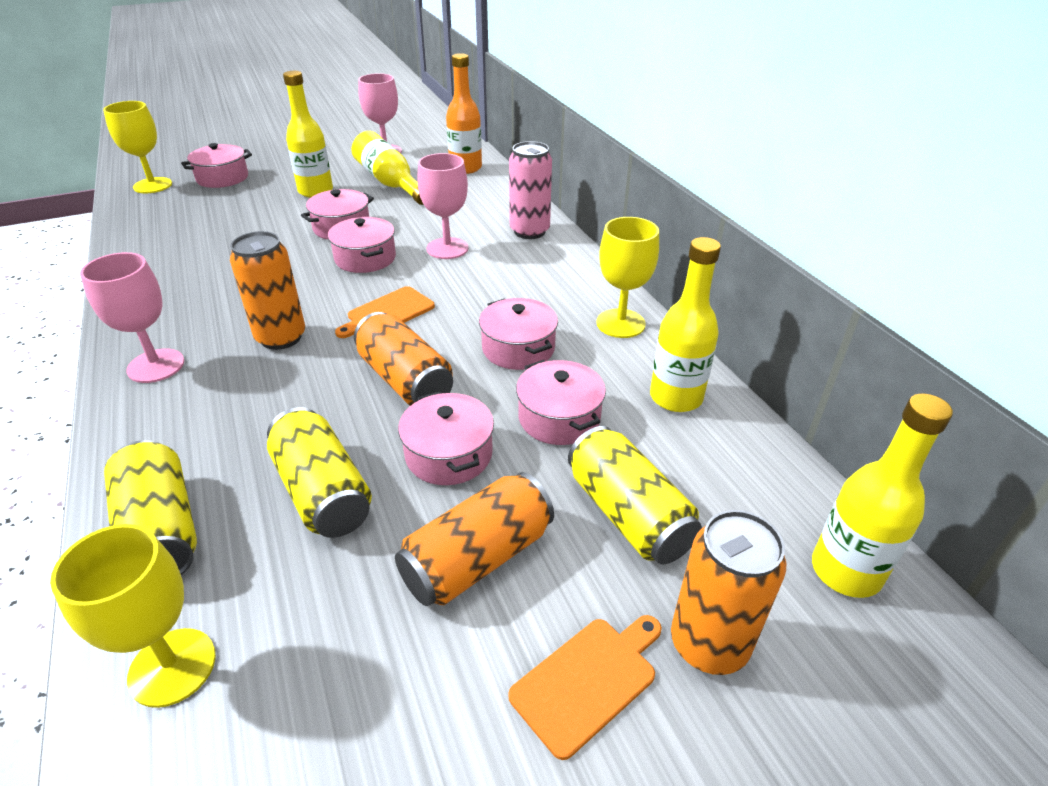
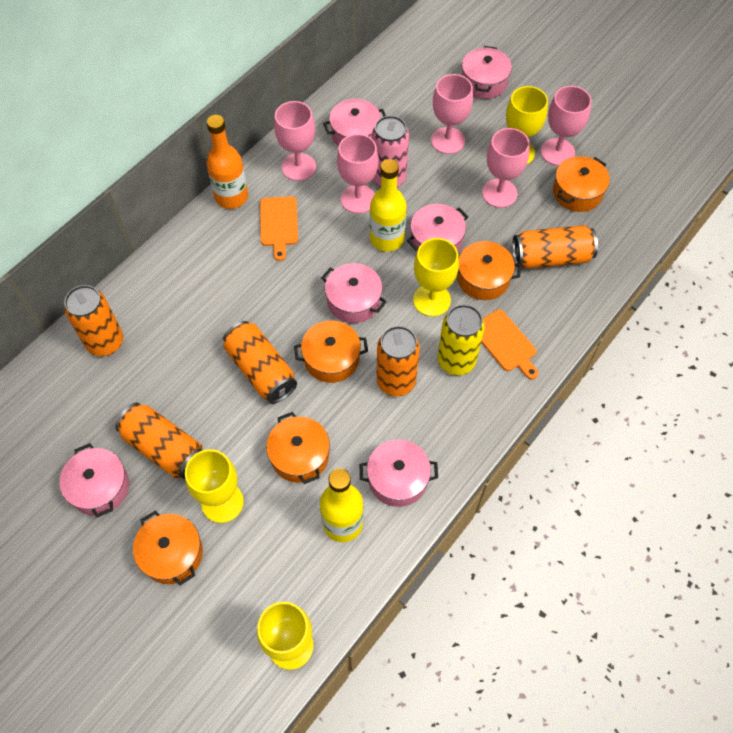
orange can: 4 -> 5
orange pot: 0 -> 5
pink goblet: 3 -> 5
yellow bottle: 4 -> 2
yellow can: 3 -> 1
yellow goblet: 3 -> 4

